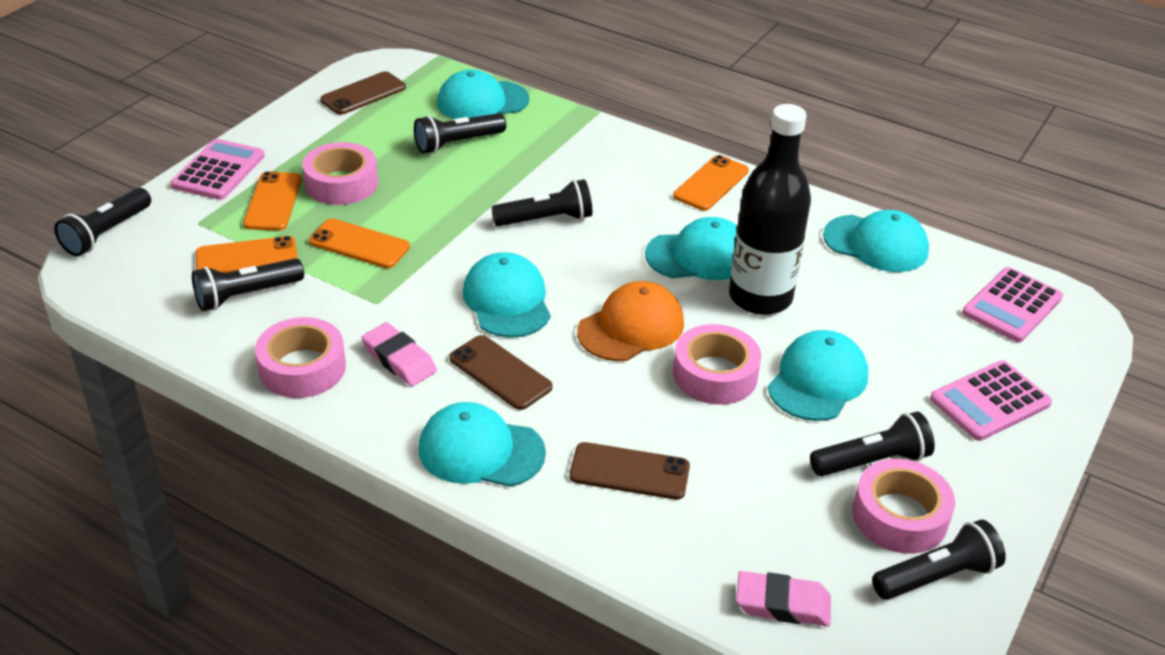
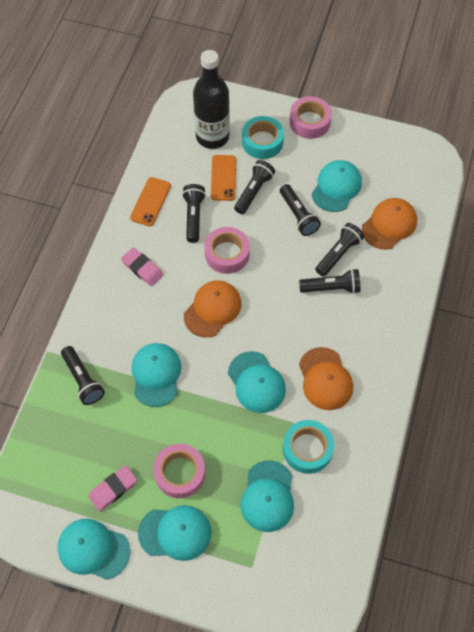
brown phone: 3 -> 0
orange cap: 1 -> 3
orange phone: 4 -> 2
pink calculator: 3 -> 0
pink tape: 4 -> 3
turquoise tape: 0 -> 2

